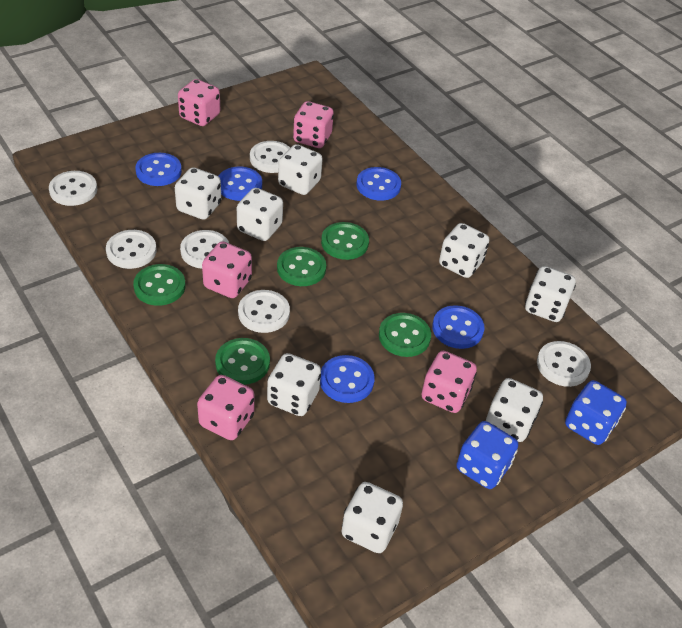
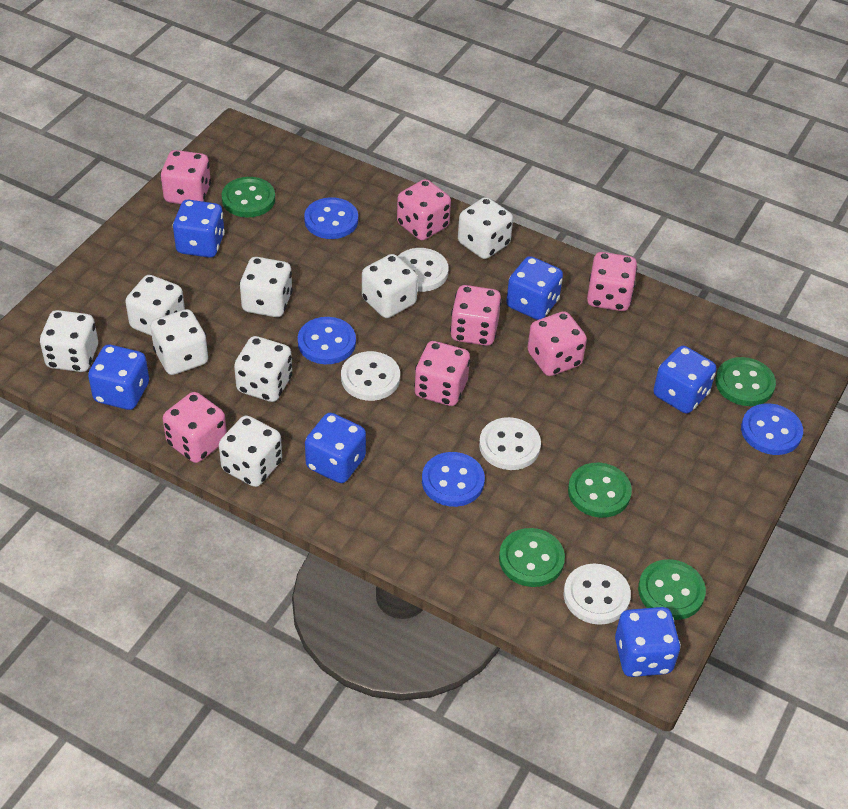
blue button: 5 -> 4
blue dice: 2 -> 6
pink dice: 5 -> 7
white button: 6 -> 4

